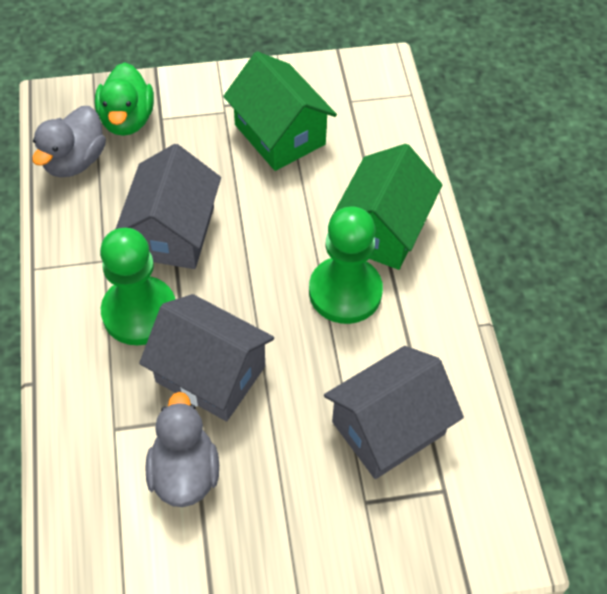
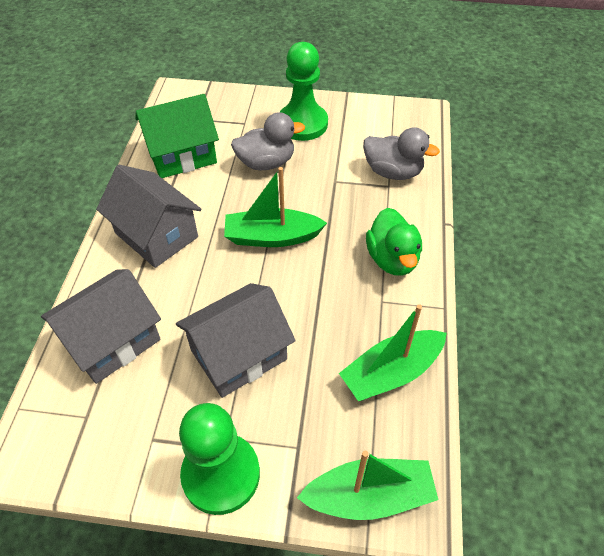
green boat: 0 -> 3
green house: 2 -> 1

